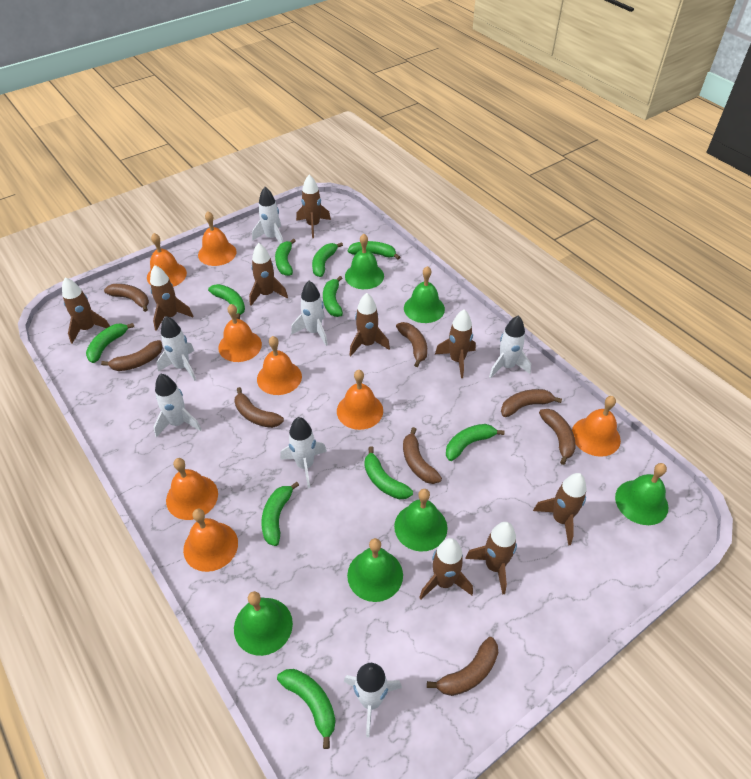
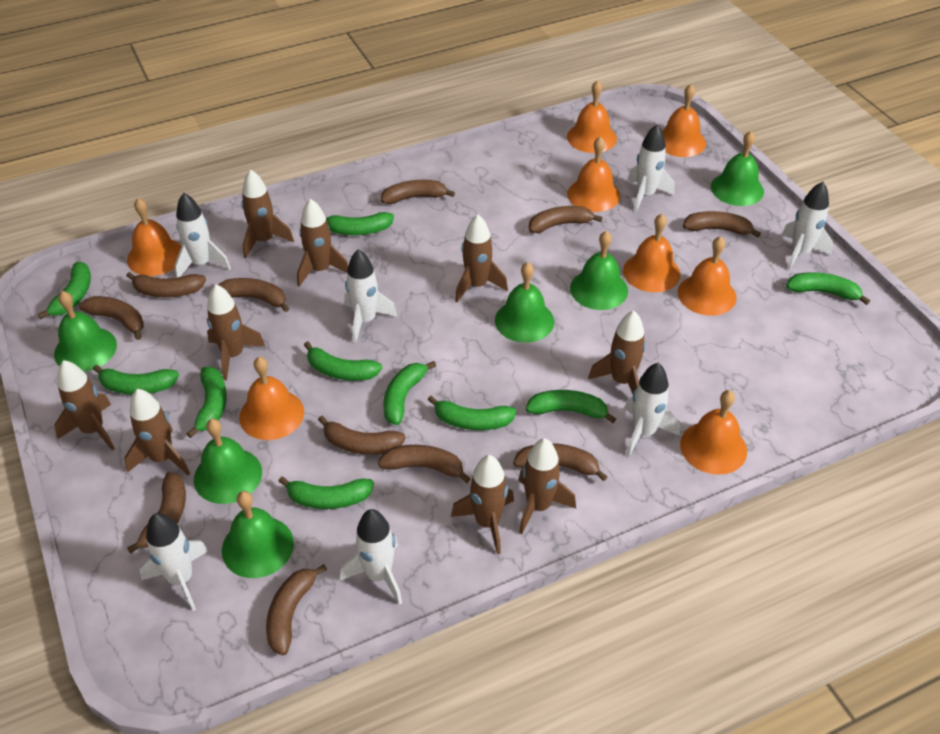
brown banana: 8 -> 11

